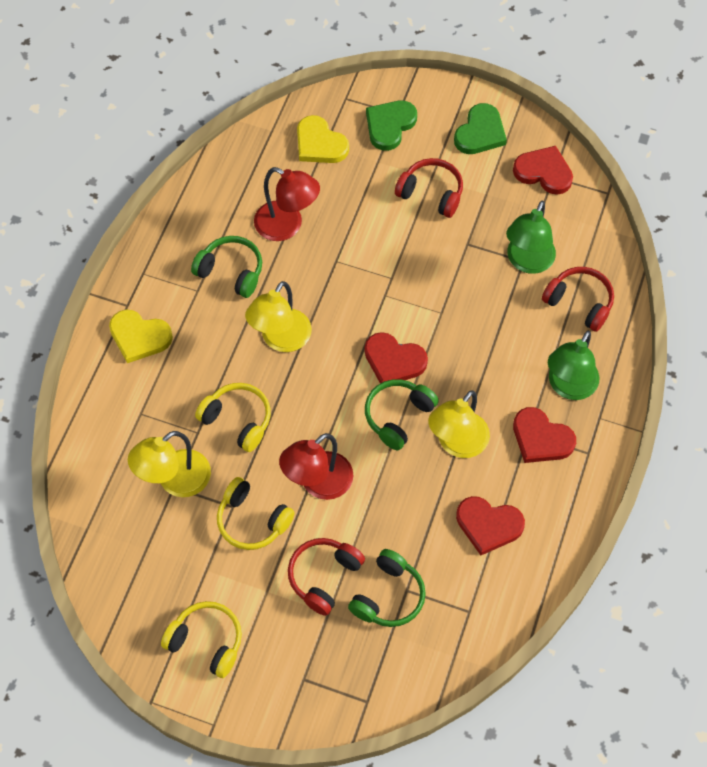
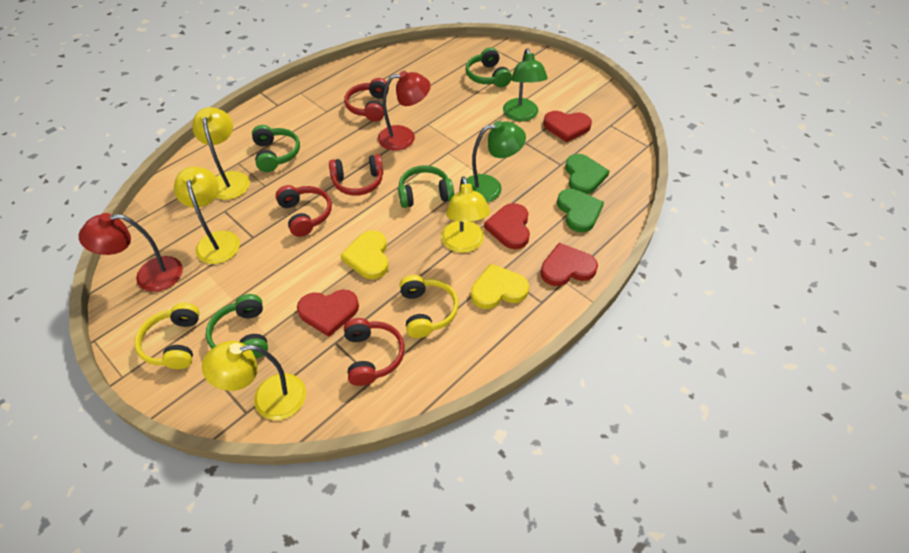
green headphones: 3 -> 4
red headphones: 3 -> 4
yellow headphones: 3 -> 2
yellow lamp: 3 -> 4

